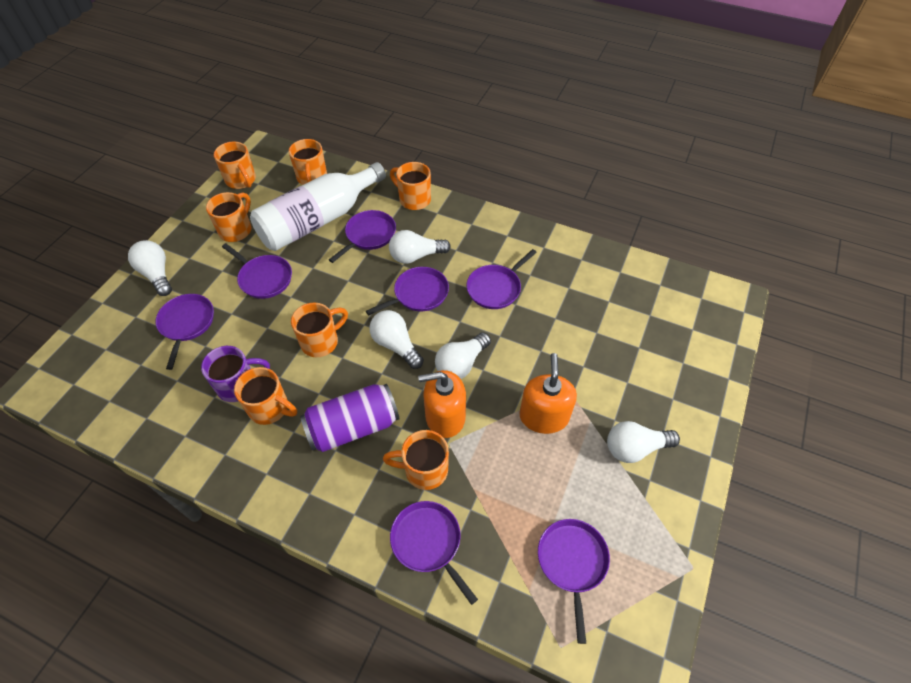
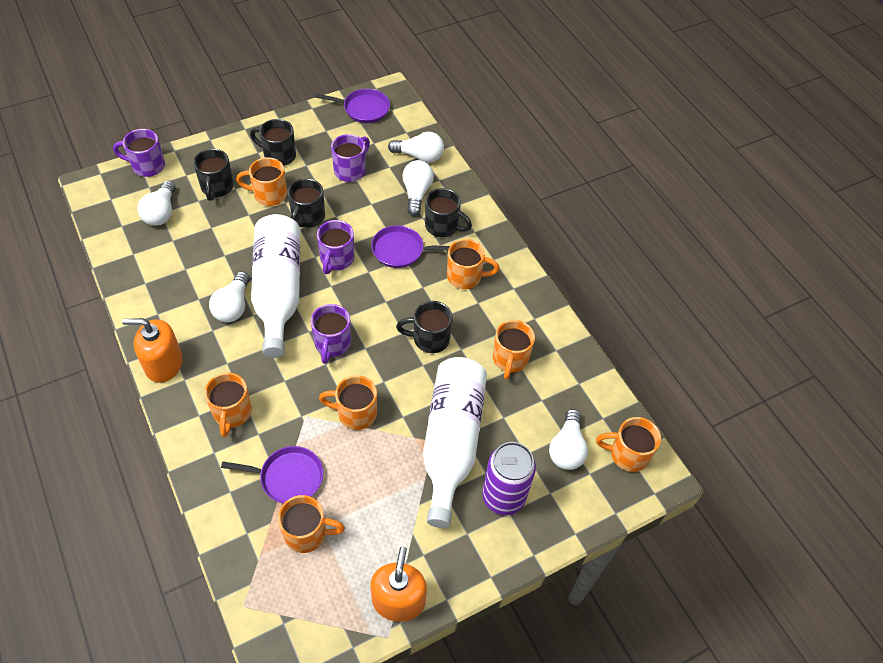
black mug: 0 -> 5
purple mug: 1 -> 4
purple pan: 7 -> 3
white bottle: 1 -> 2

